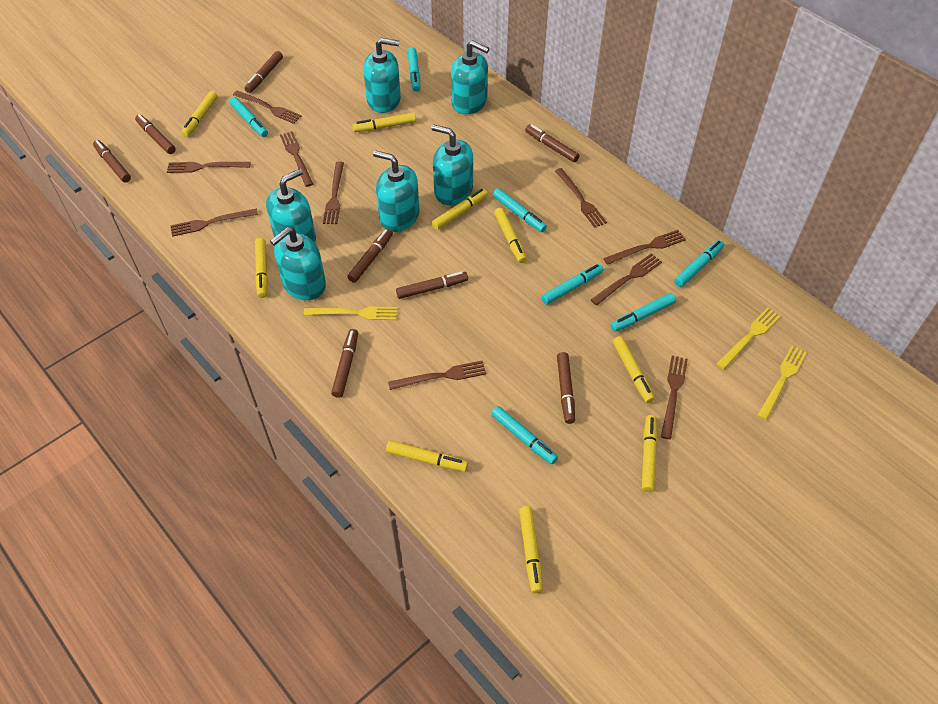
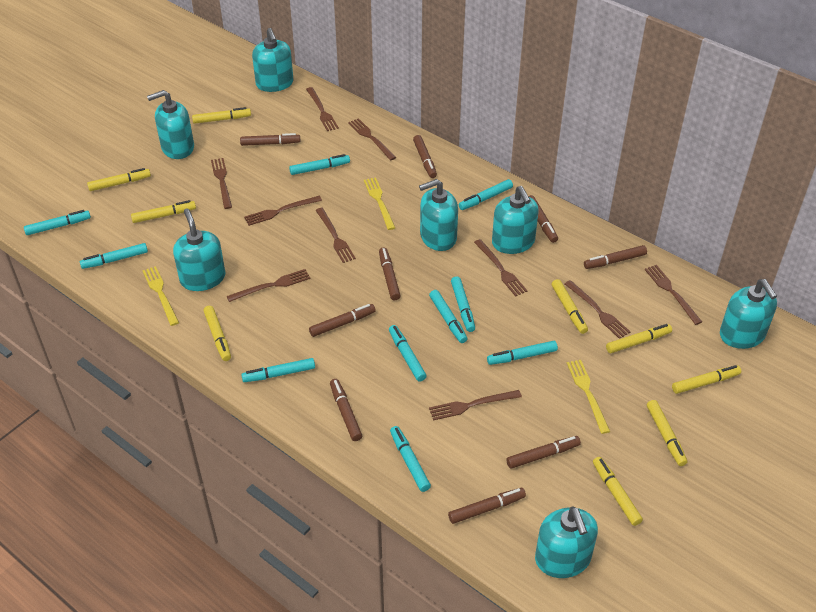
brown marker: 8 -> 9
turquoise marker: 7 -> 10
turquoise soap dispenser: 6 -> 7

